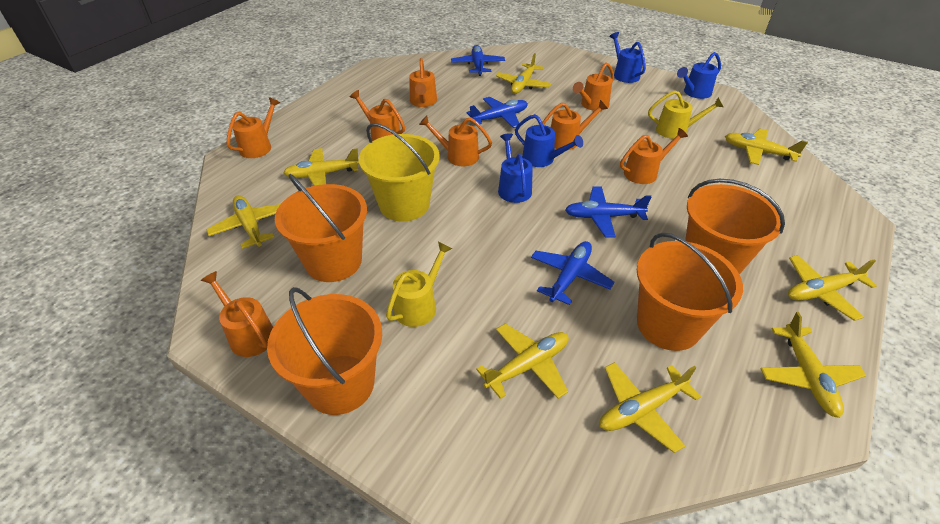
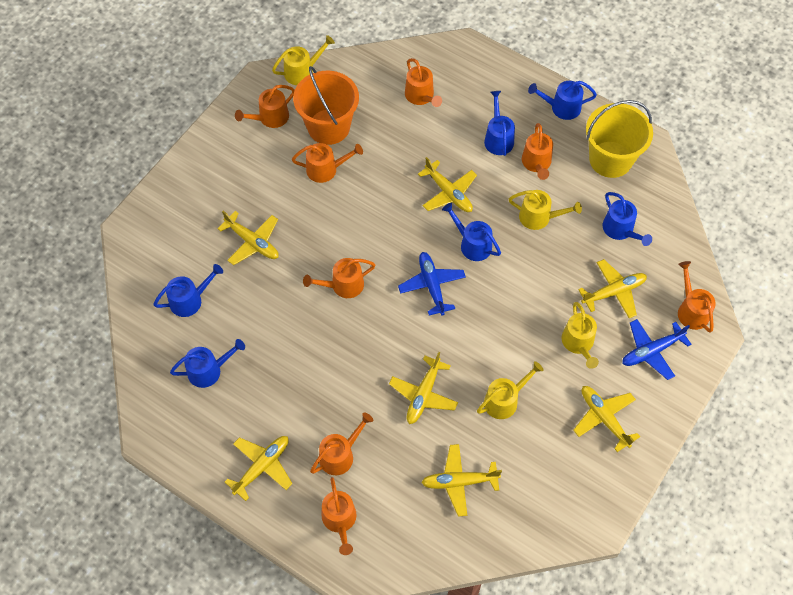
blue plane: 4 -> 2
blue watering can: 4 -> 6
orange bucket: 4 -> 1
yellow plane: 8 -> 7
yellow watering can: 2 -> 4

